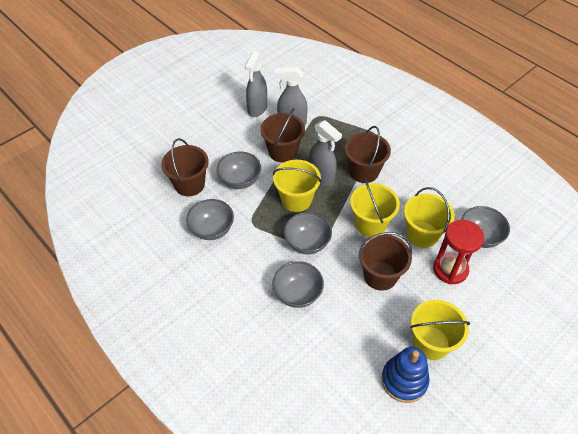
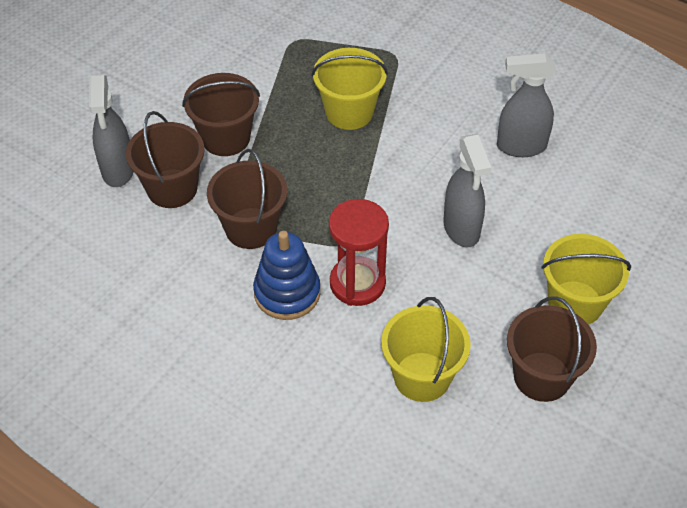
grey bowl: 5 -> 0
yellow bucket: 4 -> 3

